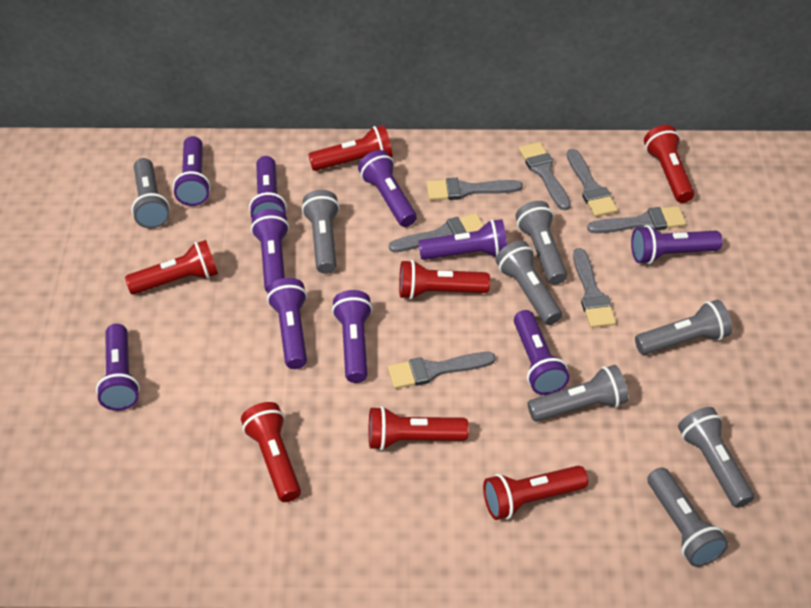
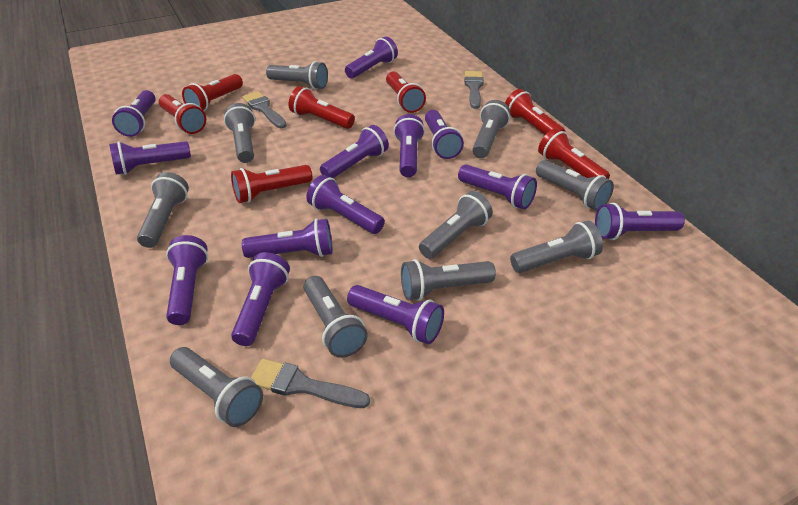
grey brush: 7 -> 3
grey flashlight: 8 -> 10
purple flashlight: 10 -> 13

